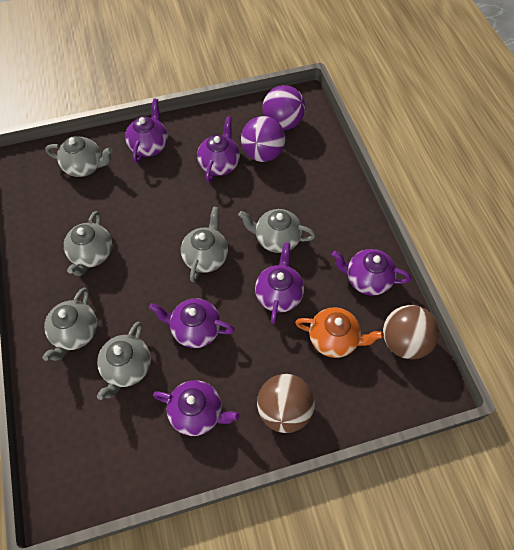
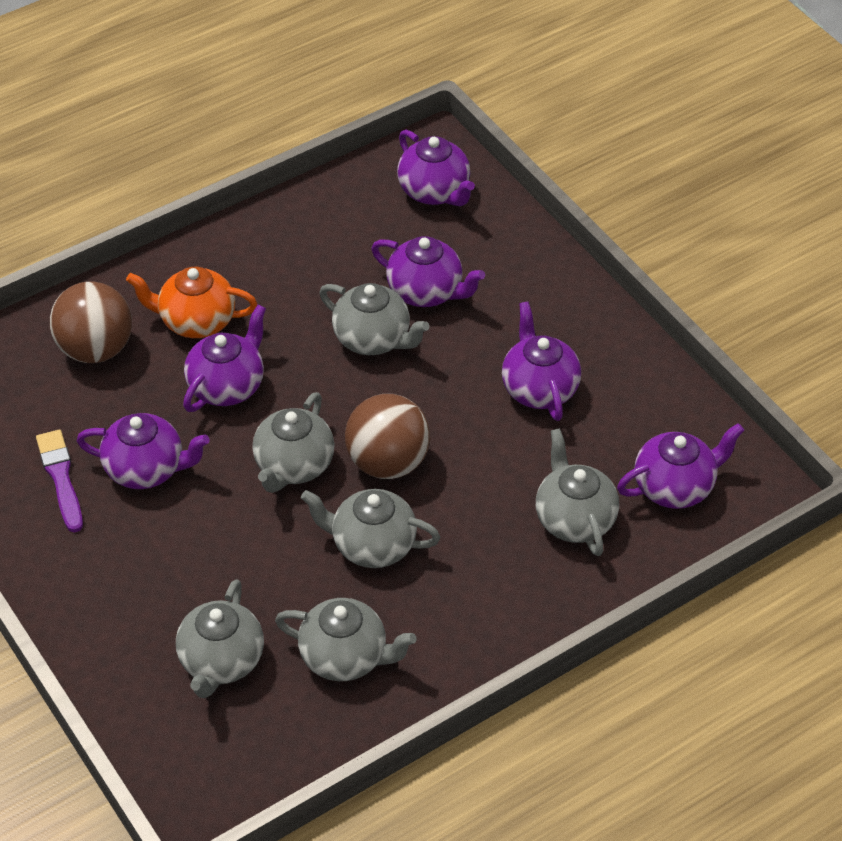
purple ball: 2 -> 0
purple brush: 0 -> 1

